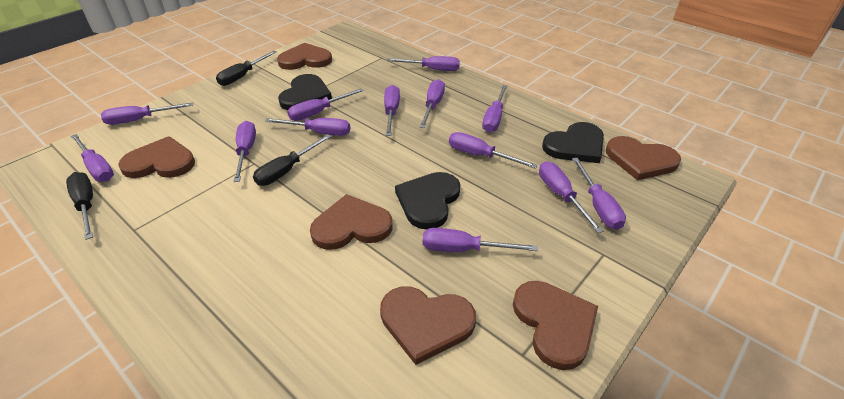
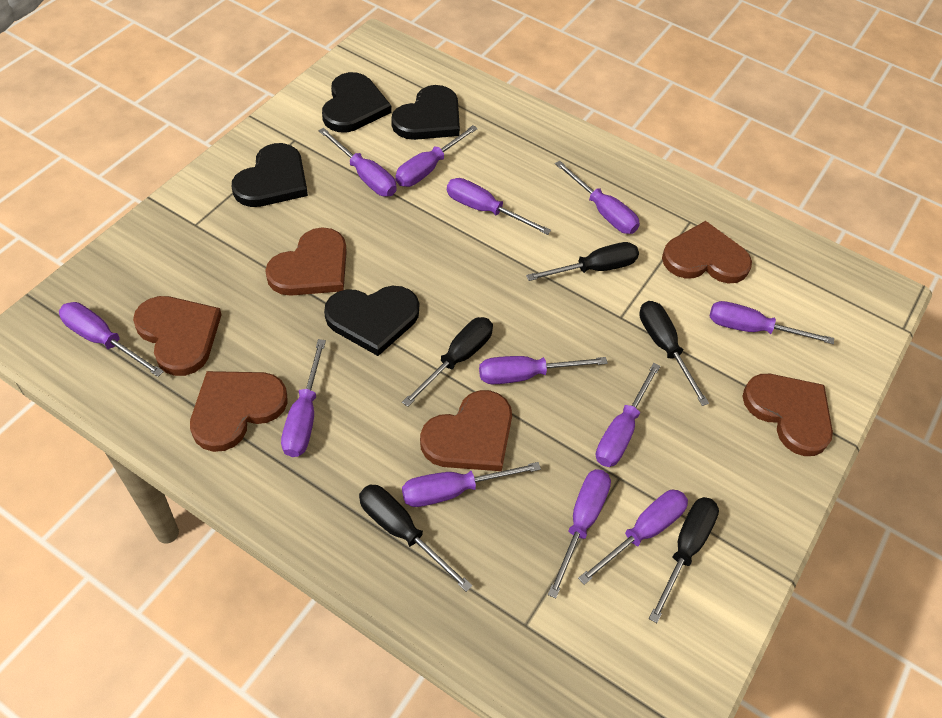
black heart: 3 -> 4
black screwdriver: 3 -> 5
purple screwdriver: 13 -> 12

